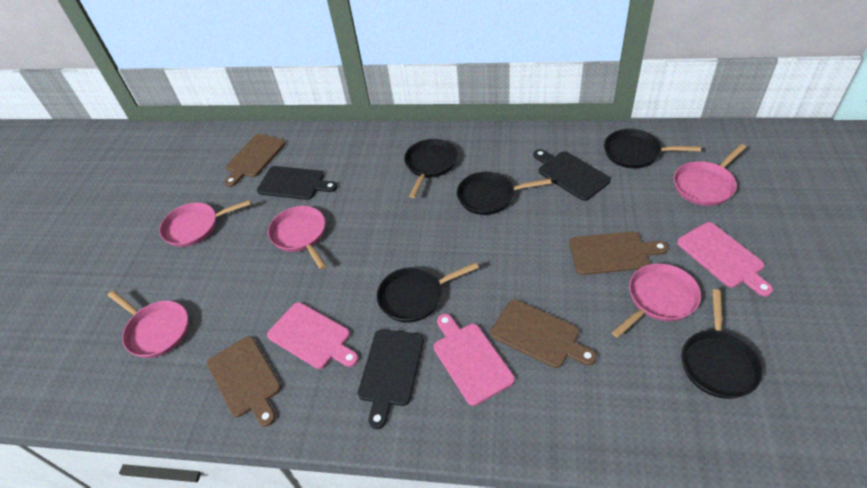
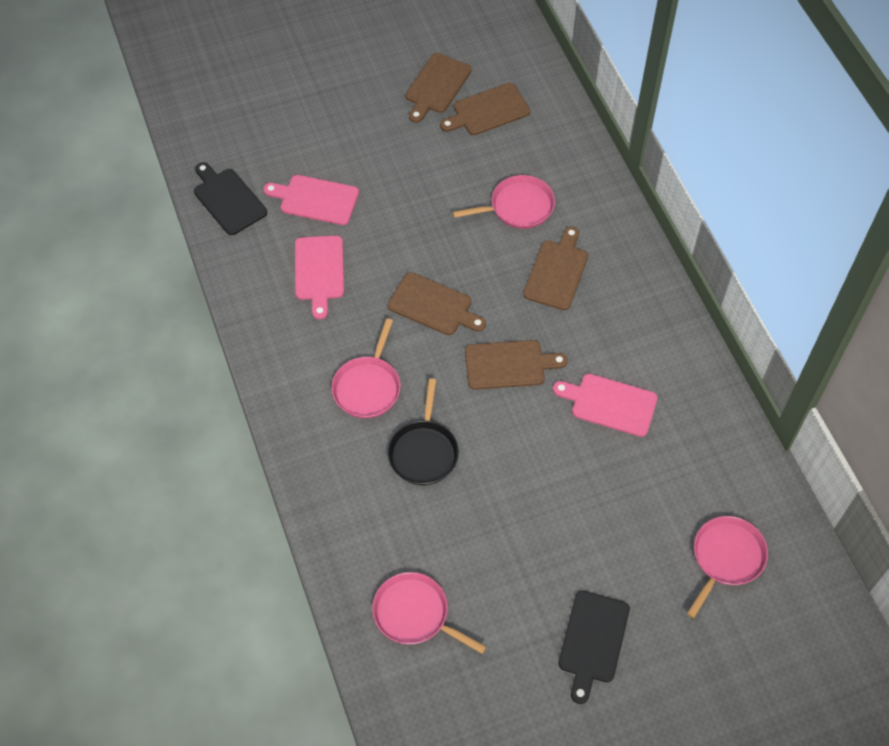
black cutting board: 3 -> 2
black pan: 5 -> 1
brown cutting board: 4 -> 5
pink pan: 5 -> 4

